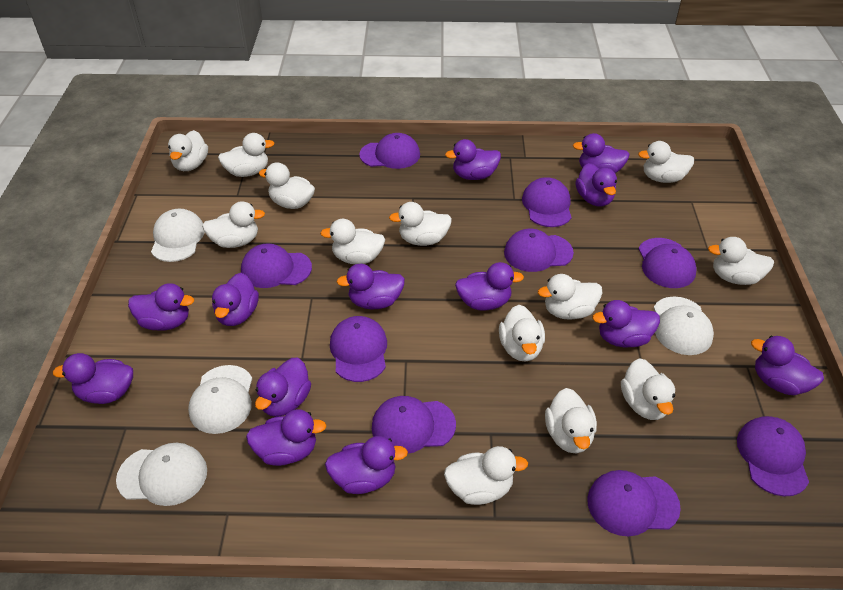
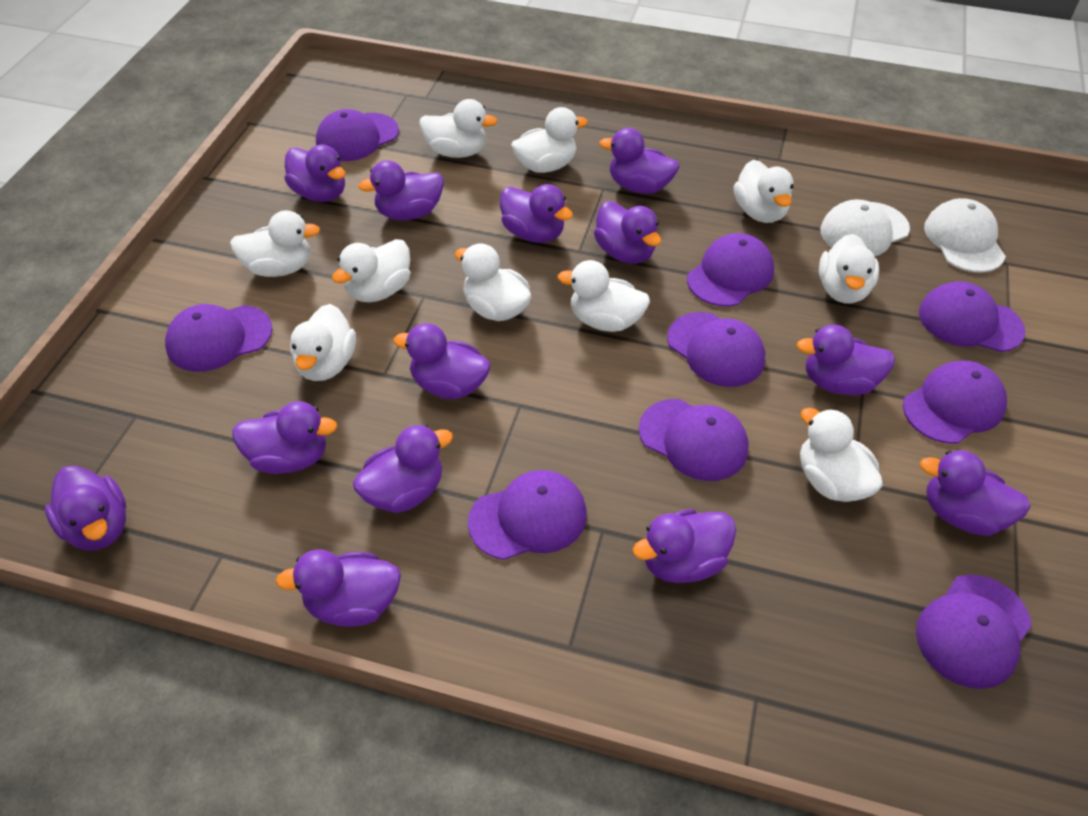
white cap: 4 -> 2
white duck: 13 -> 10

